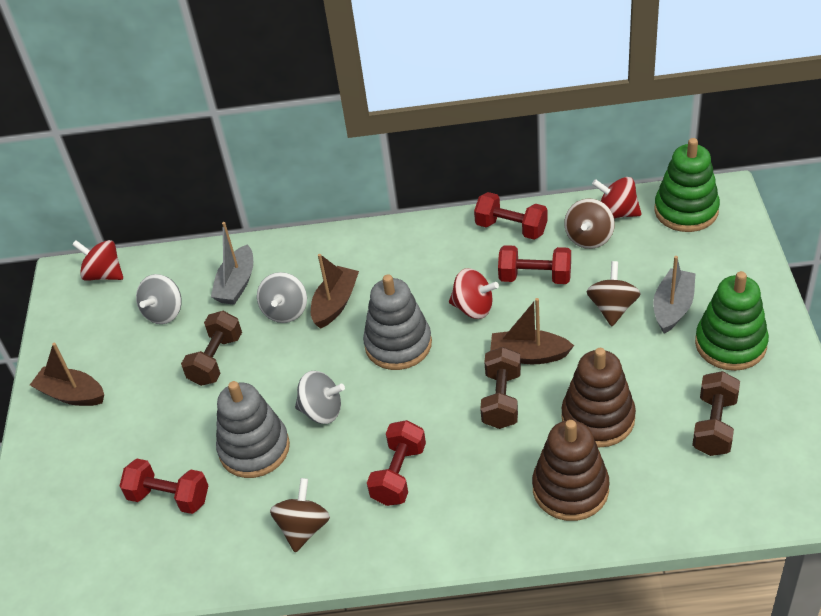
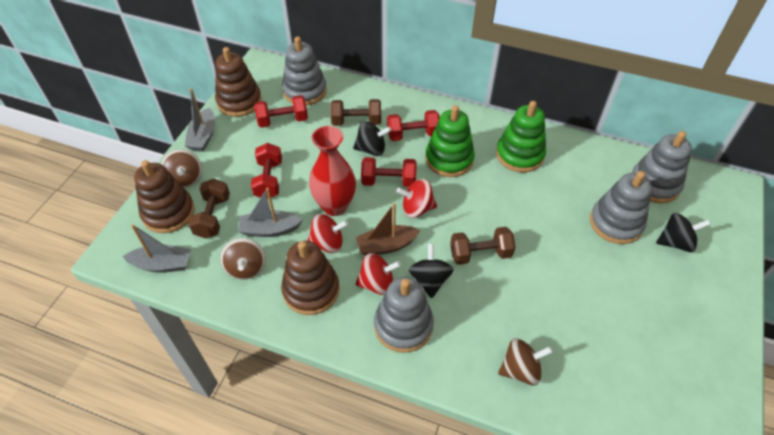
black spinning top: 0 -> 3
brown boat: 3 -> 1
brown stacking toy: 2 -> 3
grey boat: 2 -> 3
grey spinning top: 3 -> 0
grey stacking toy: 2 -> 4
red vase: 0 -> 1

